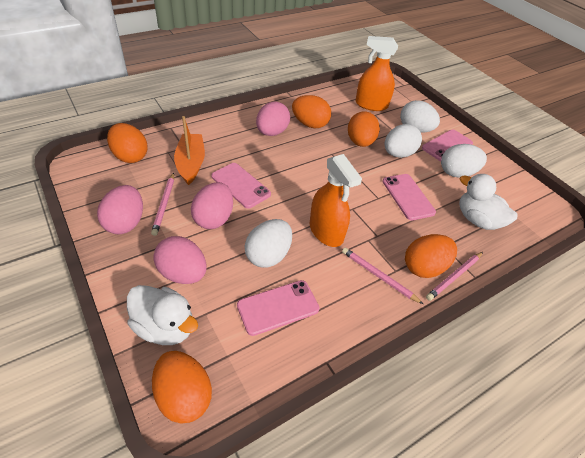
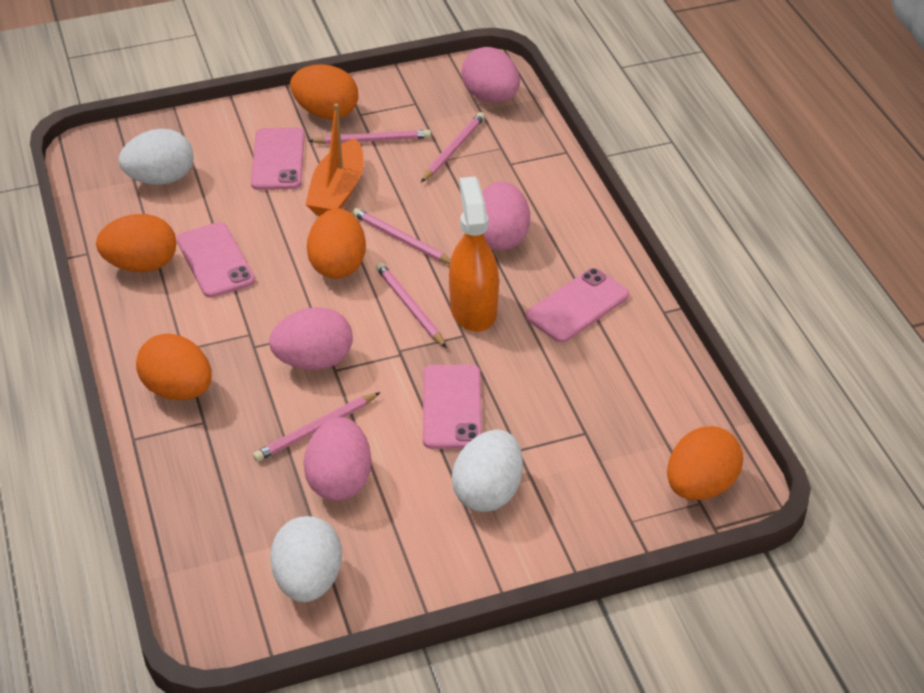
orange spray bottle: 2 -> 1
pink pencil: 3 -> 5
white duck: 2 -> 0
white egg: 4 -> 3

